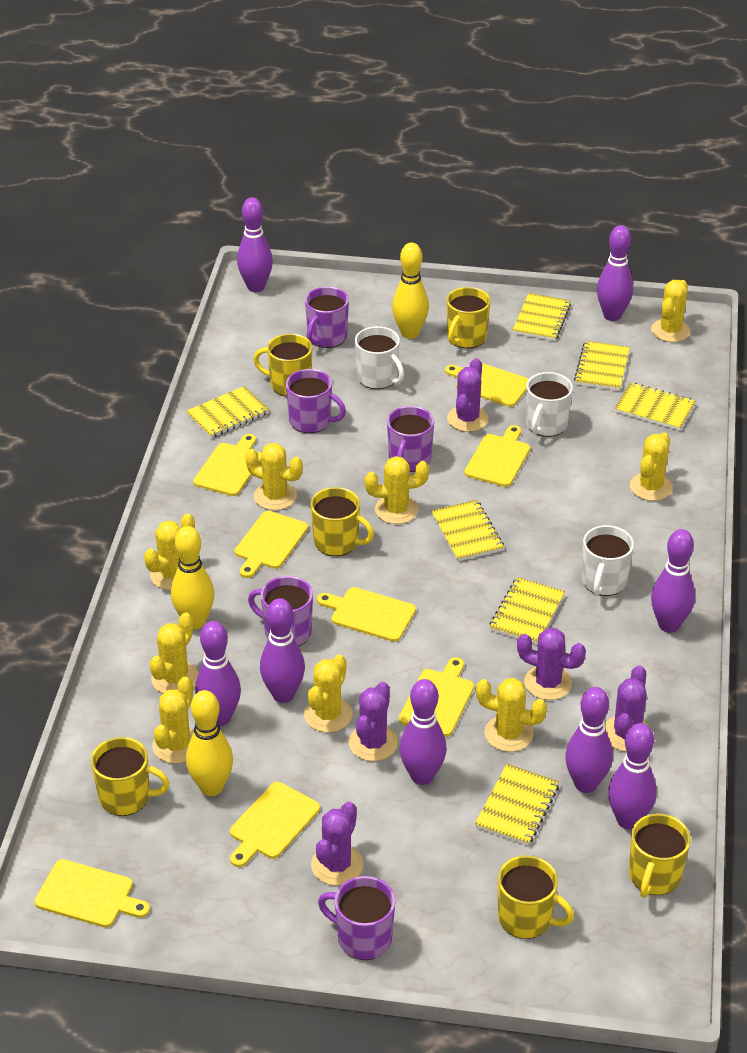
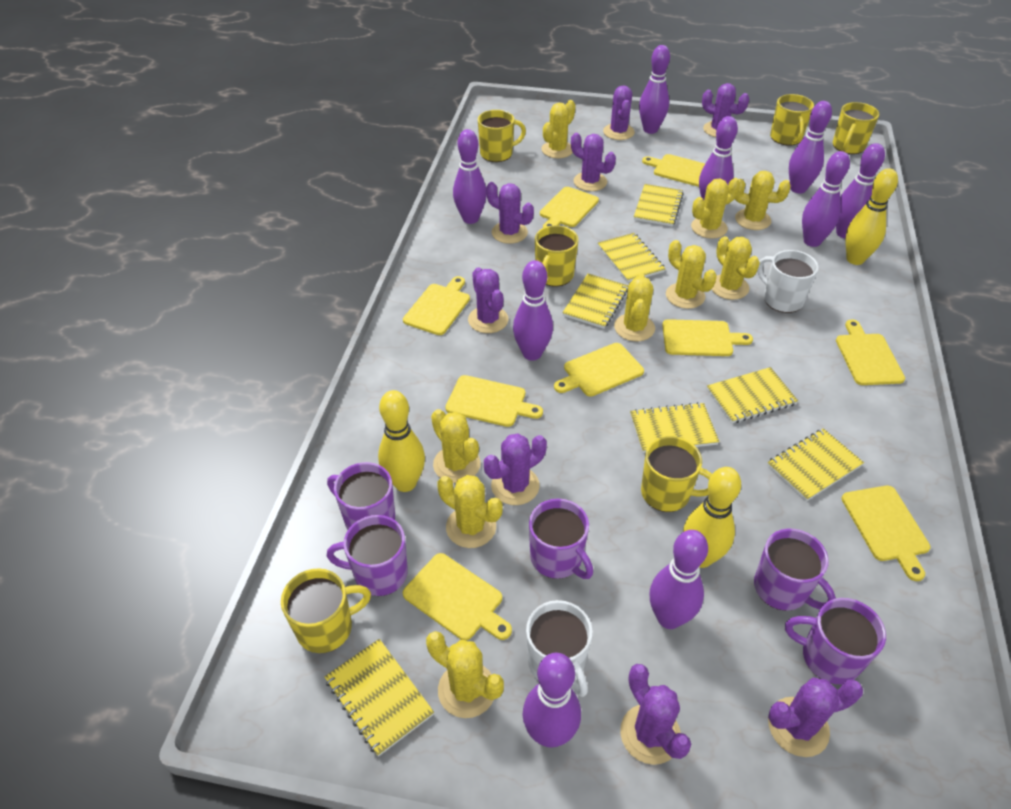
purple bowling pin: 8 -> 9
purple cactus: 5 -> 8
white mug: 3 -> 2
yellow cutting board: 8 -> 9

